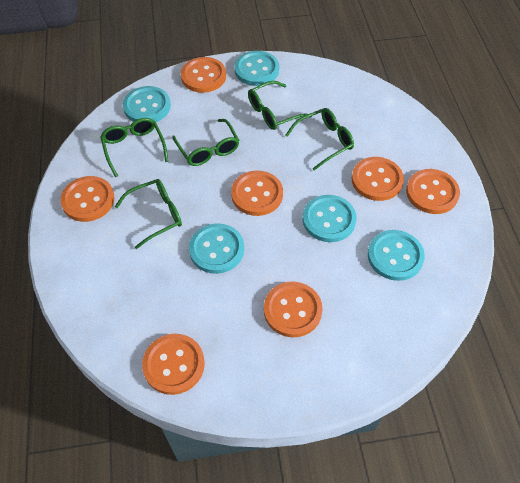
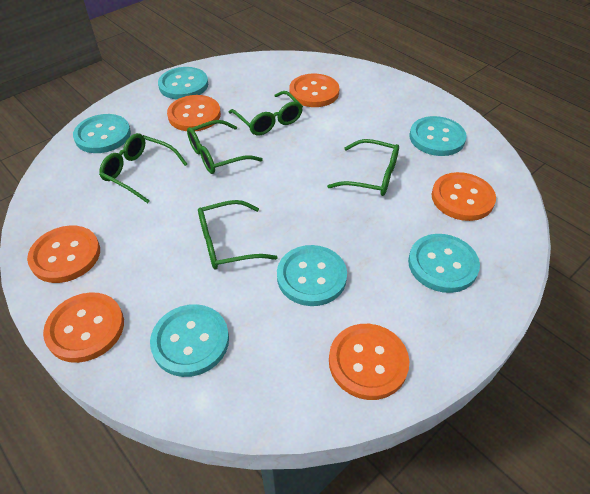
orange button: 7 -> 6
turquoise button: 5 -> 6

